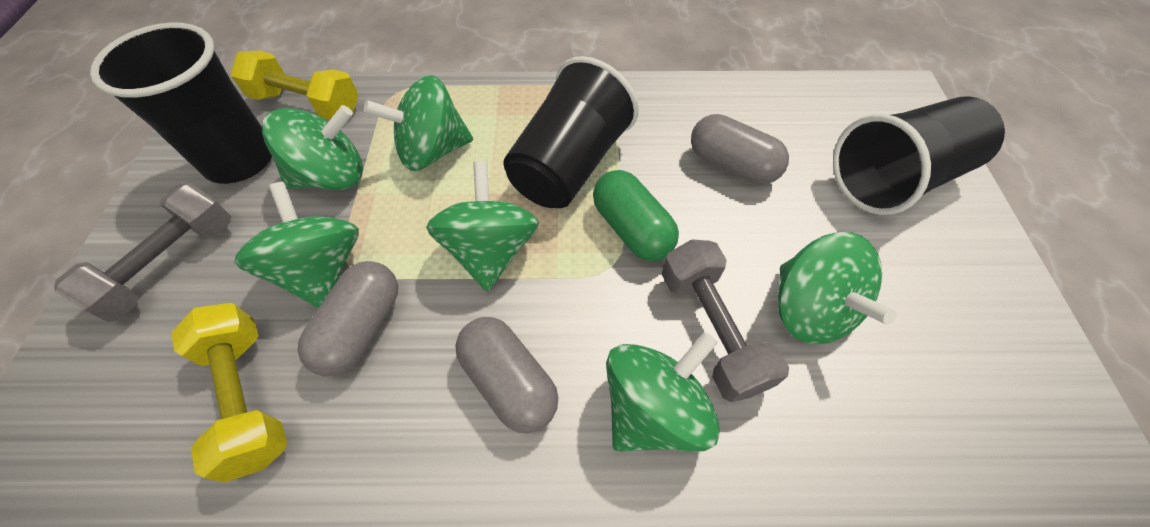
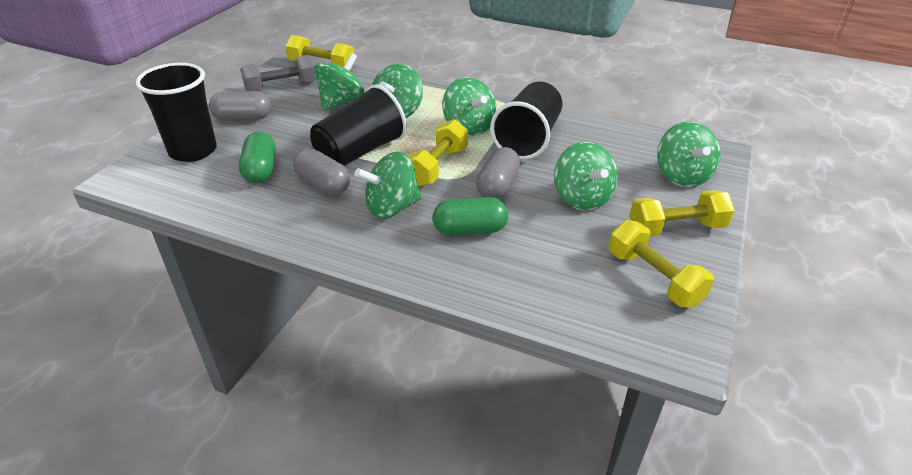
green capsule: 1 -> 2
grey dumbbell: 2 -> 1
yellow dumbbell: 2 -> 4

